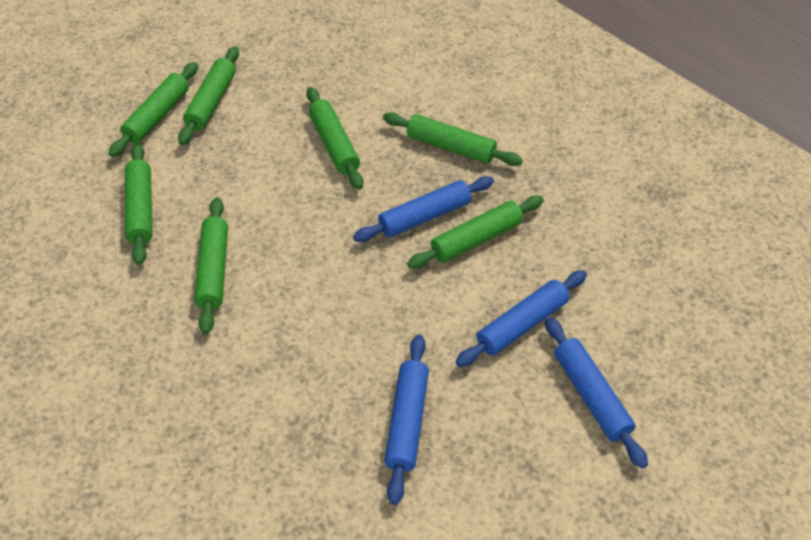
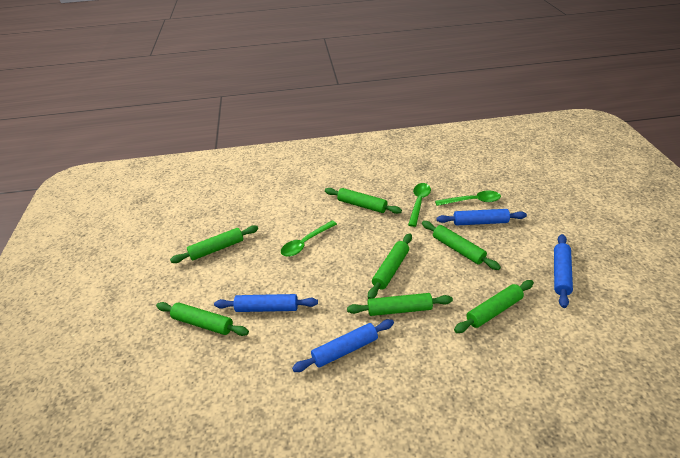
green spoon: 0 -> 3

